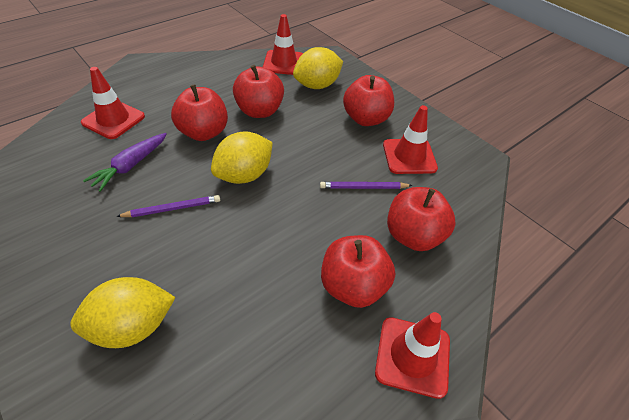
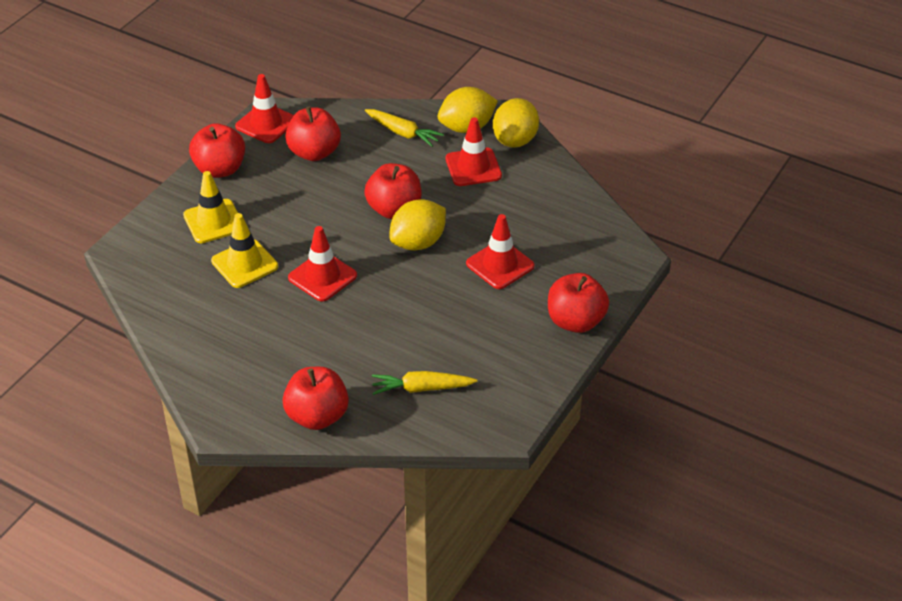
purple carrot: 1 -> 0
purple pencil: 2 -> 0
yellow carrot: 0 -> 2
yellow traffic cone: 0 -> 2

